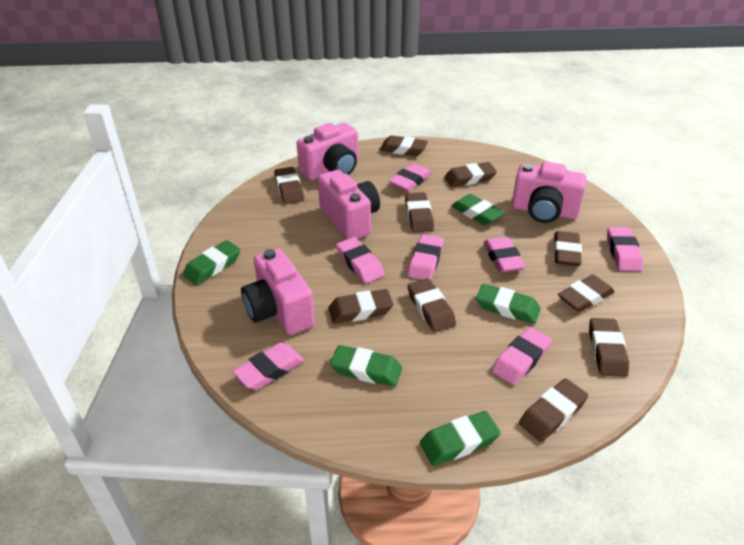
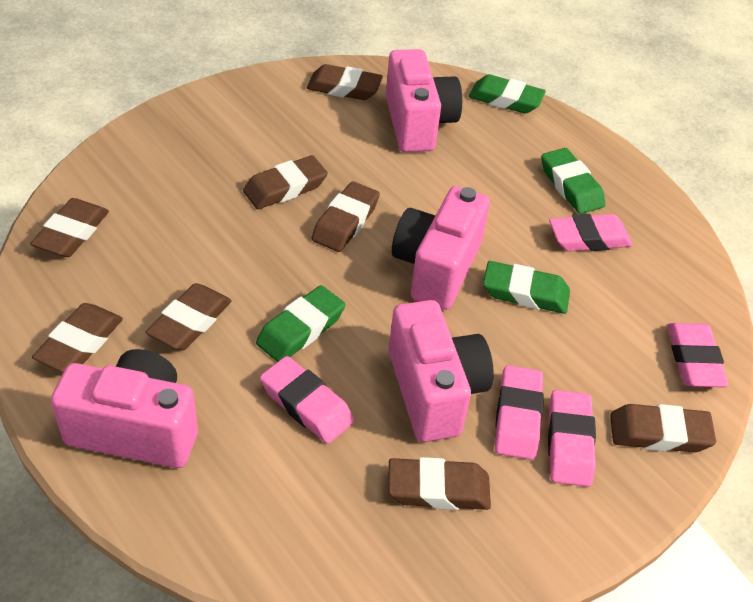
brown eraser: 10 -> 8
green eraser: 5 -> 4
pink eraser: 7 -> 5

